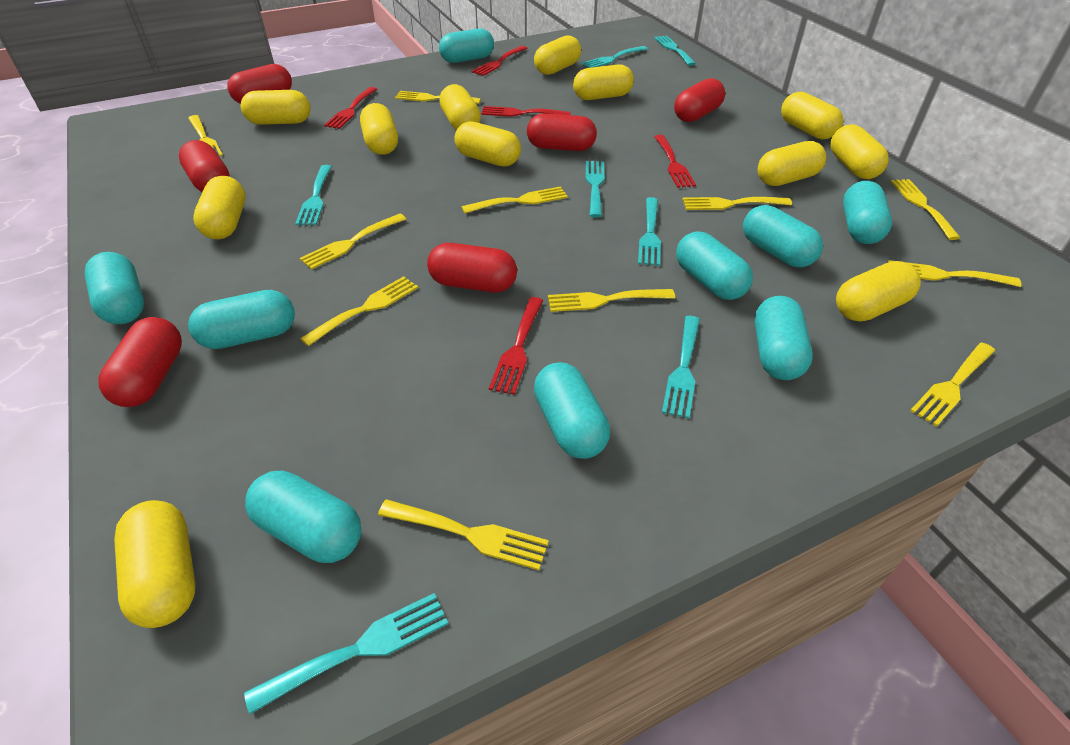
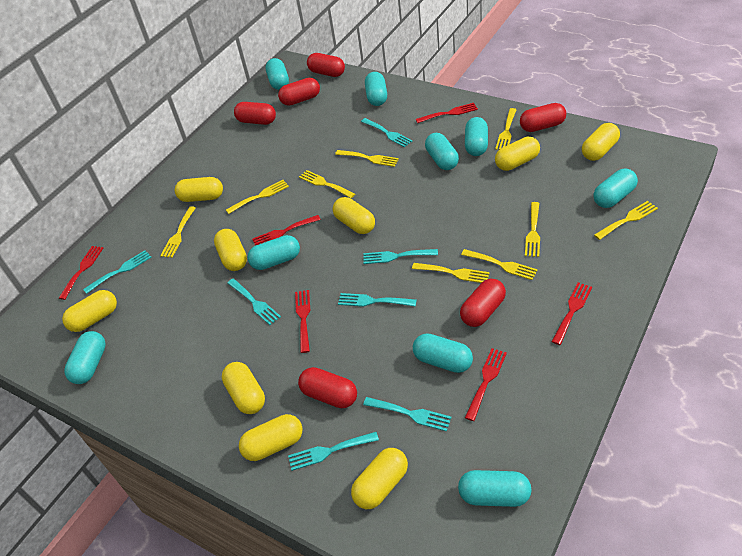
red fork: 5 -> 6
yellow capsule: 12 -> 9
yellow fork: 11 -> 9

